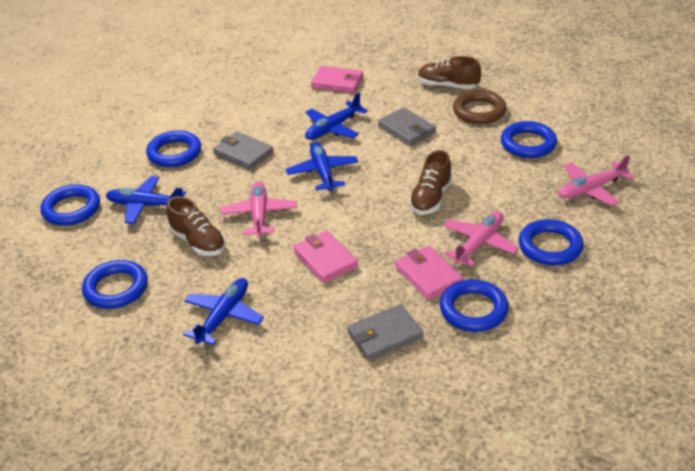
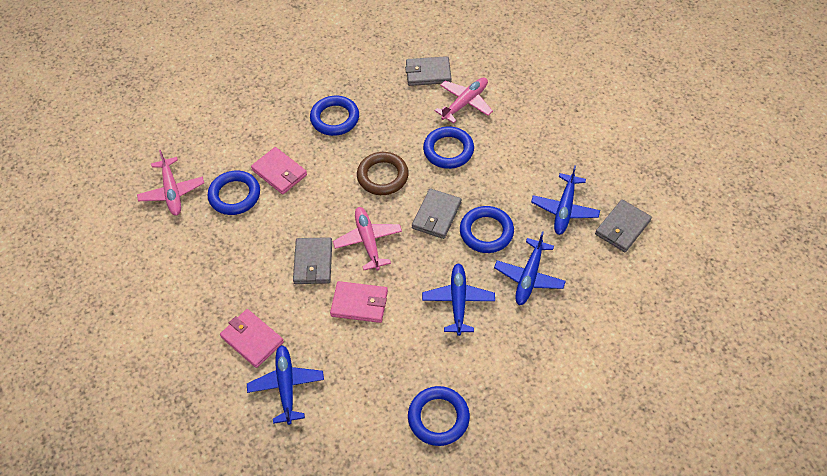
blue ring: 6 -> 5
brown shoe: 3 -> 0
grey wallet: 3 -> 4

